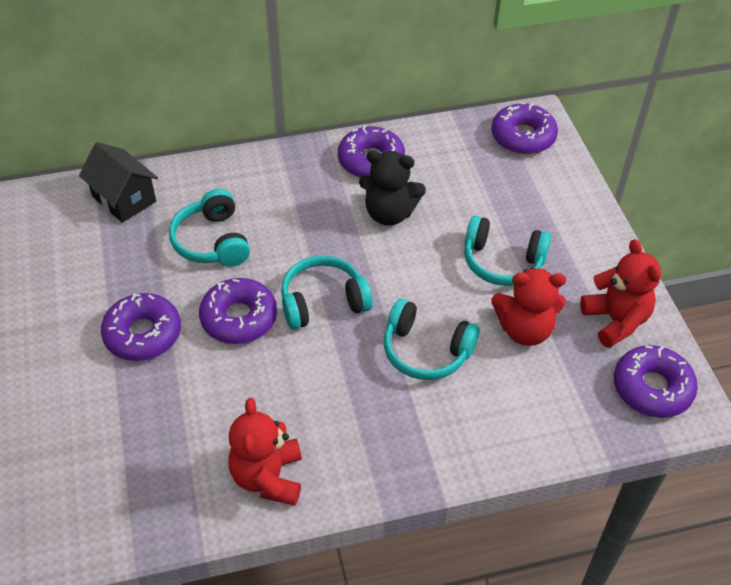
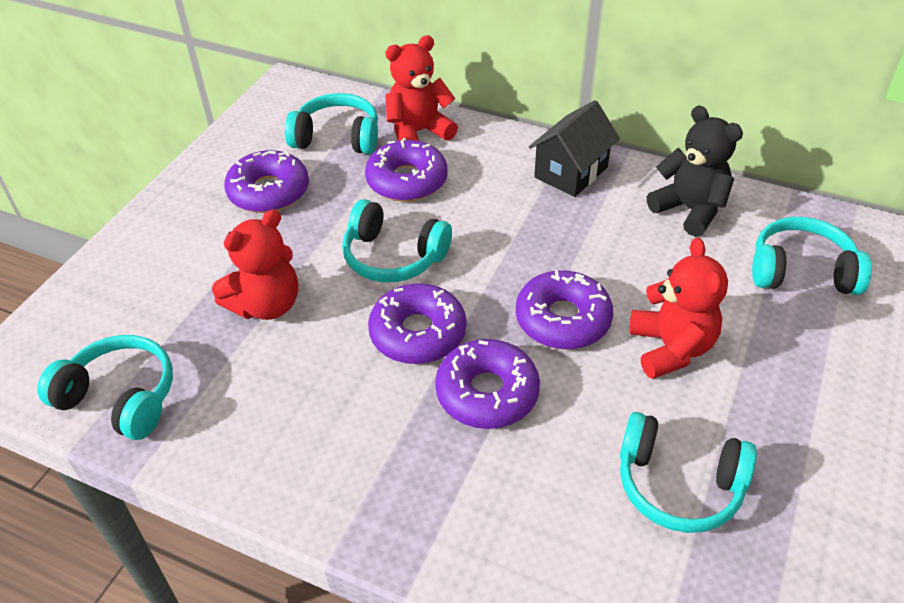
turquoise headphones: 4 -> 5

